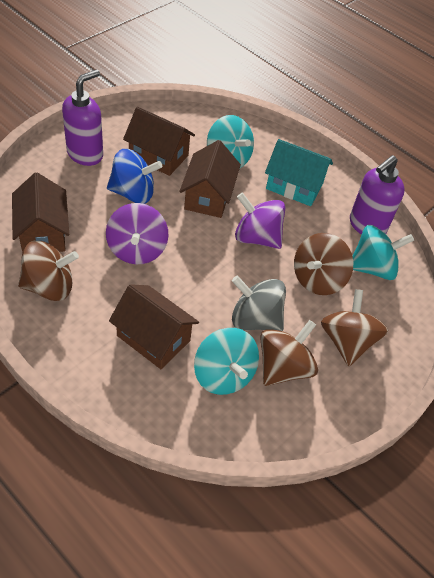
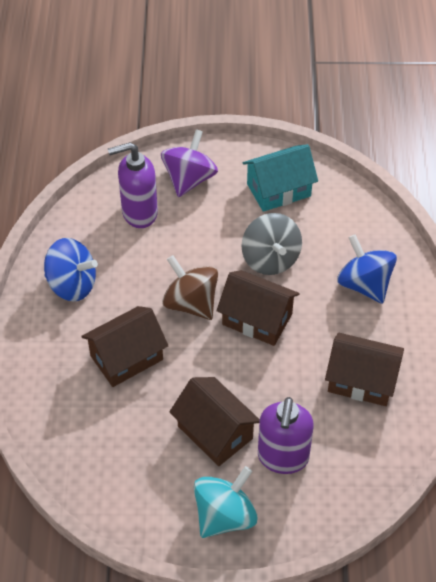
blue spinning top: 1 -> 2
brown spinning top: 4 -> 1
purple spinning top: 2 -> 1
turquoise spinning top: 3 -> 1

